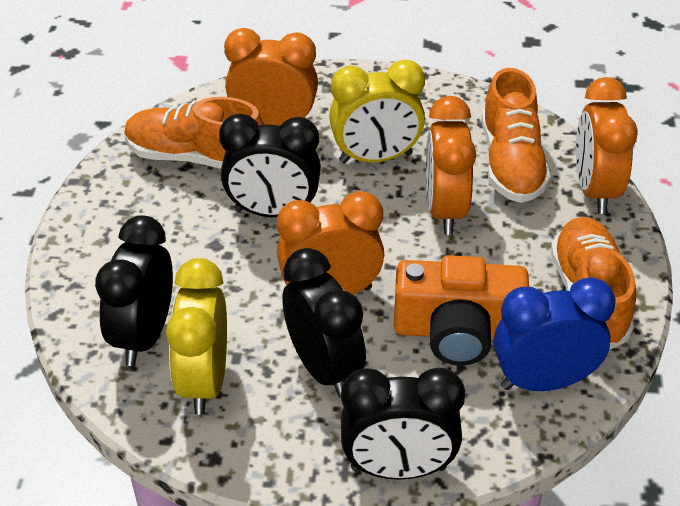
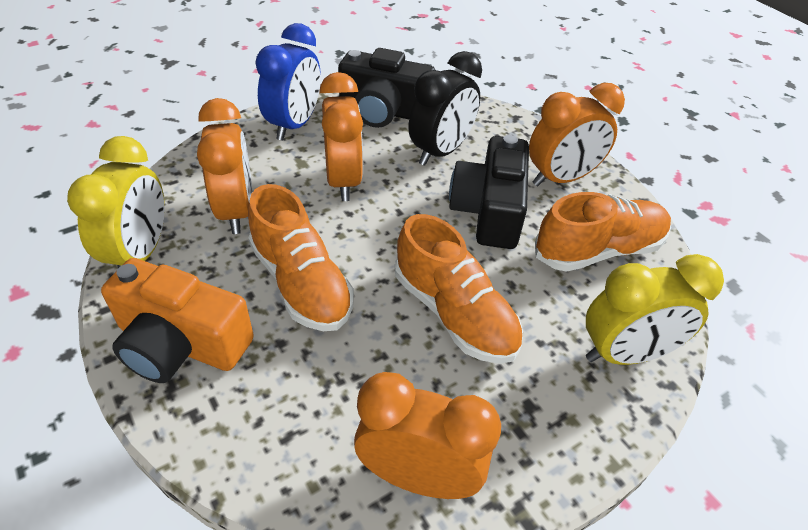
black camera: 0 -> 2
black clock: 4 -> 1

